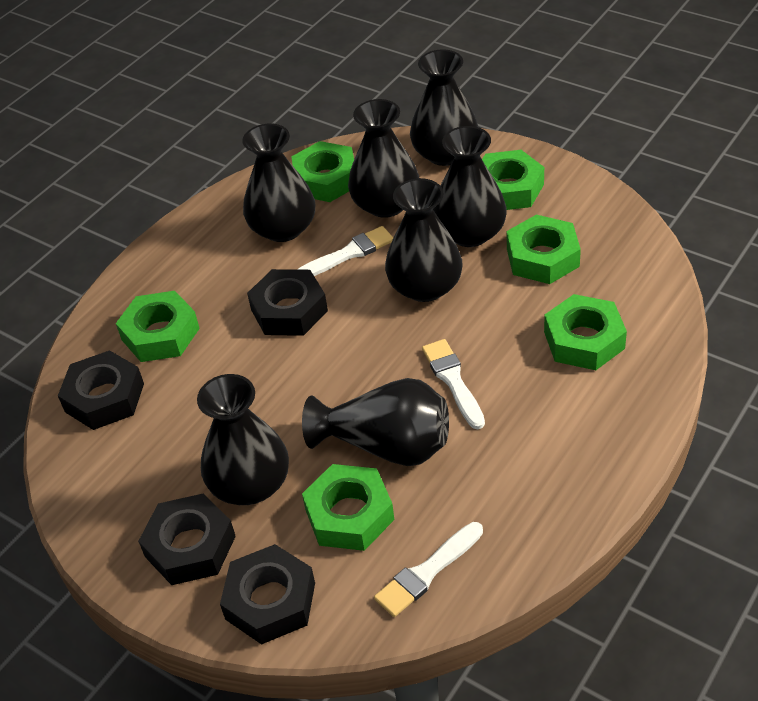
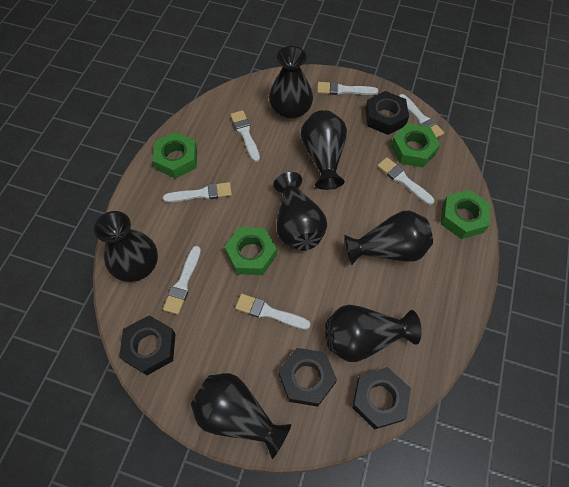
green nut: 6 -> 4
white brush: 3 -> 7

